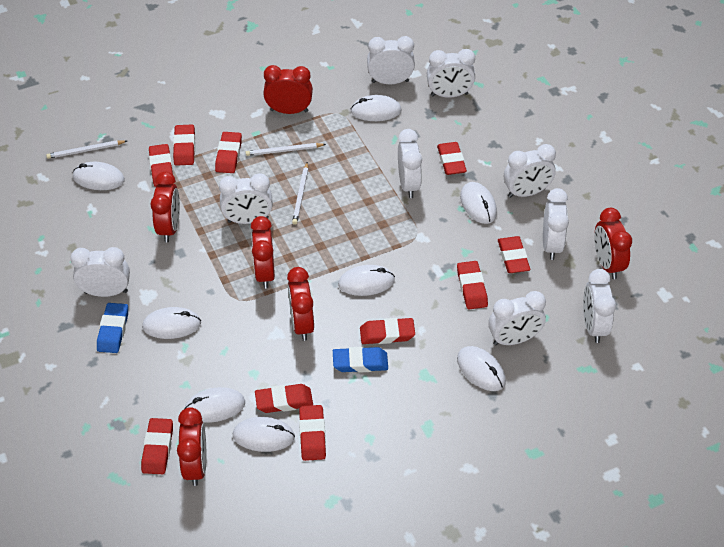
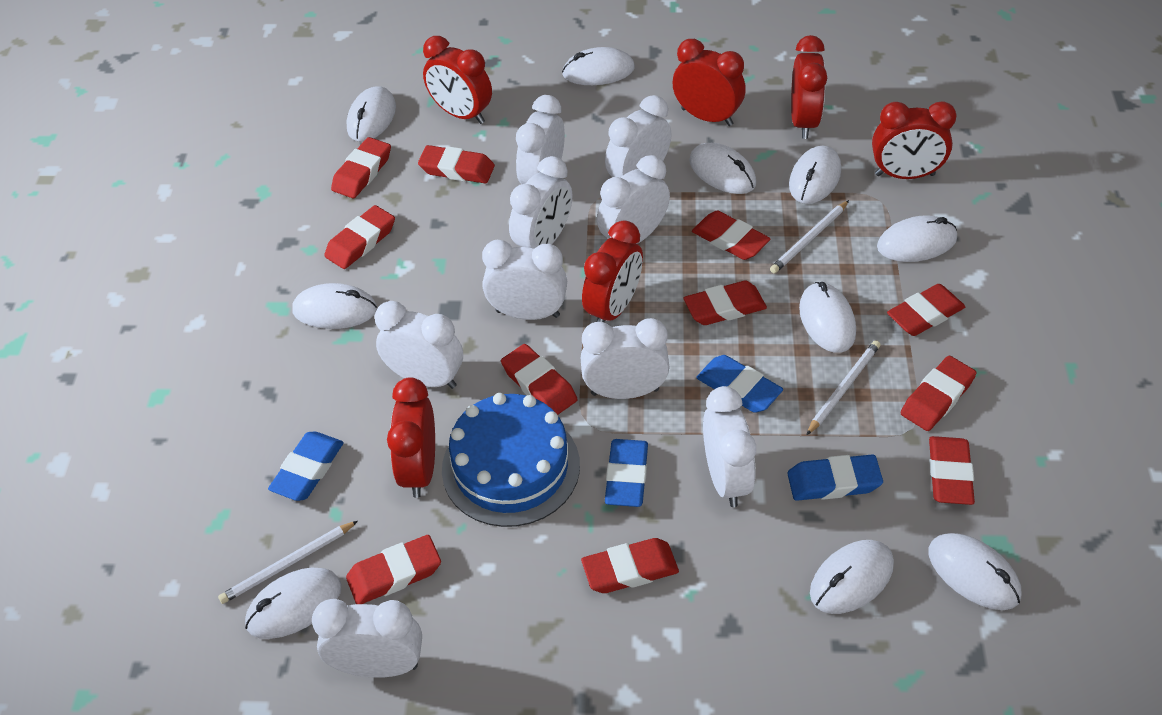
blue cake: 0 -> 1
blue eraser: 2 -> 4
red eraser: 10 -> 11
white mouse: 8 -> 10

